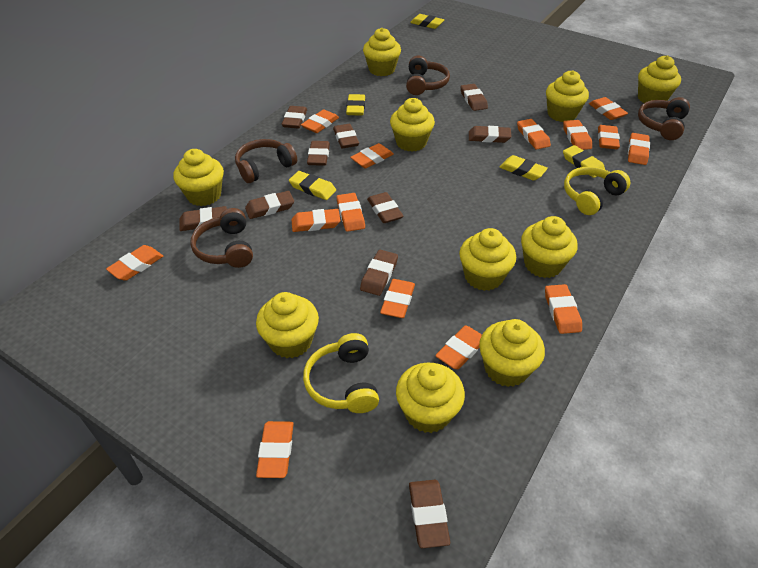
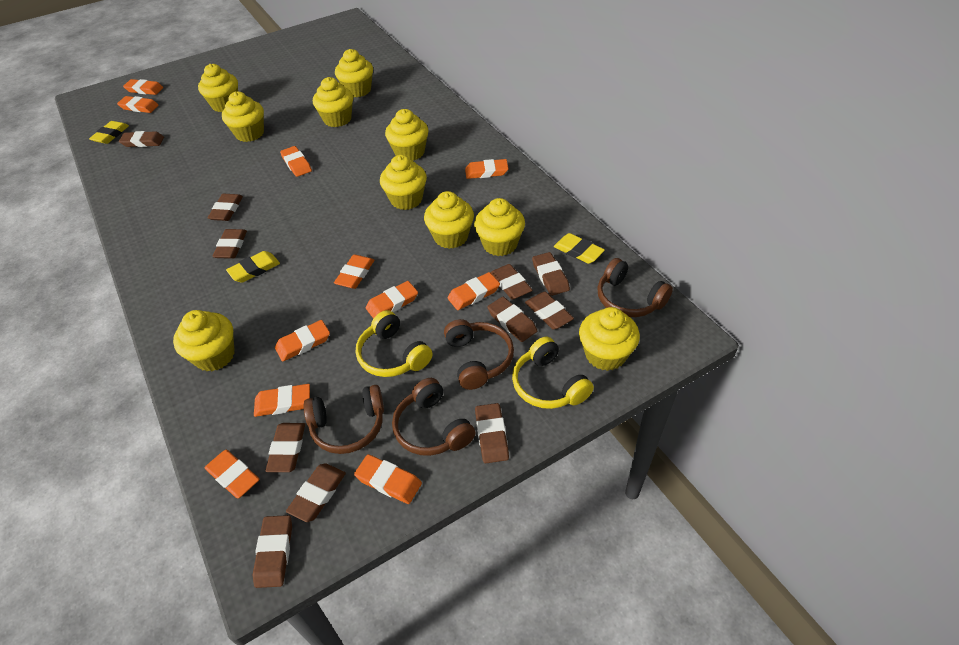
brown eraser: 10 -> 11
orange eraser: 14 -> 11
yellow eraser: 5 -> 3

